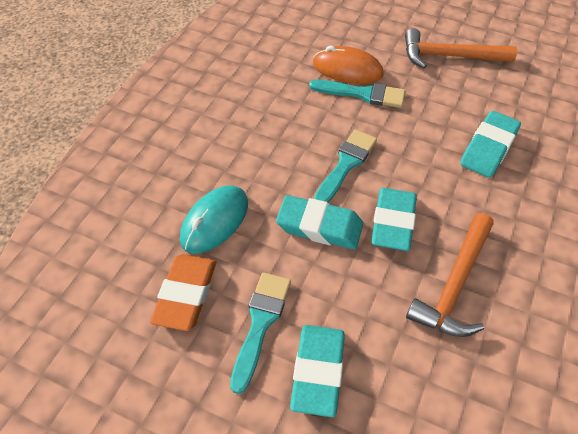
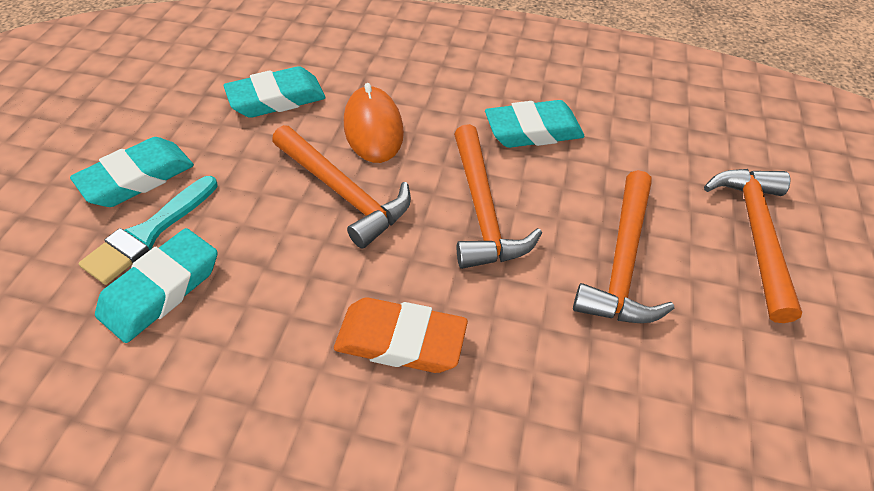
orange hammer: 2 -> 4
turquoise brush: 3 -> 1
turquoise mouse: 1 -> 0

